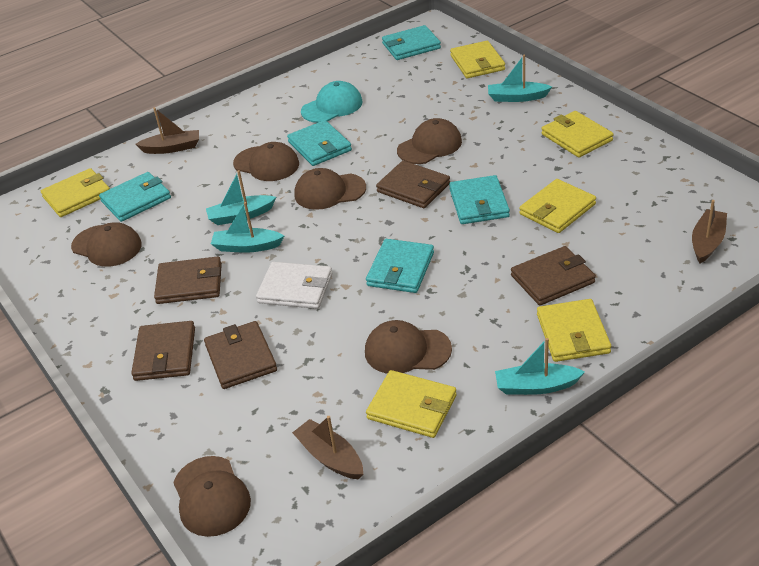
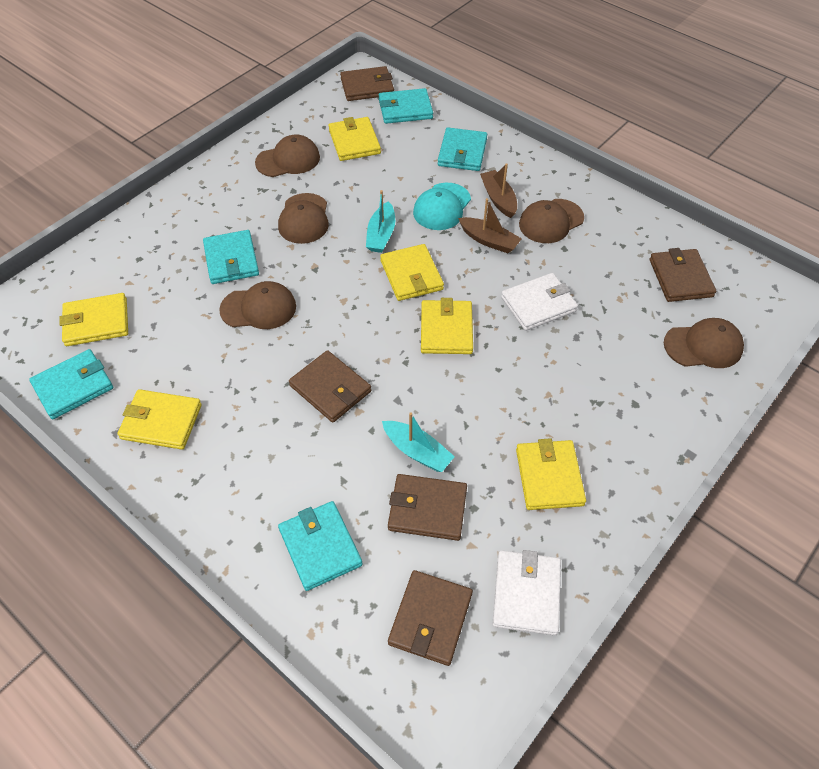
brown boat: 3 -> 2
brown cap: 6 -> 5
turquoise boat: 4 -> 2
white wallet: 1 -> 2

